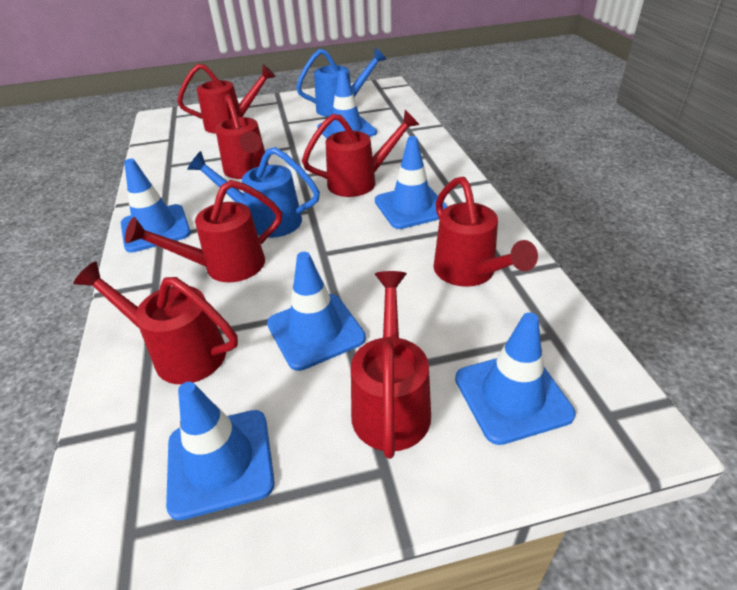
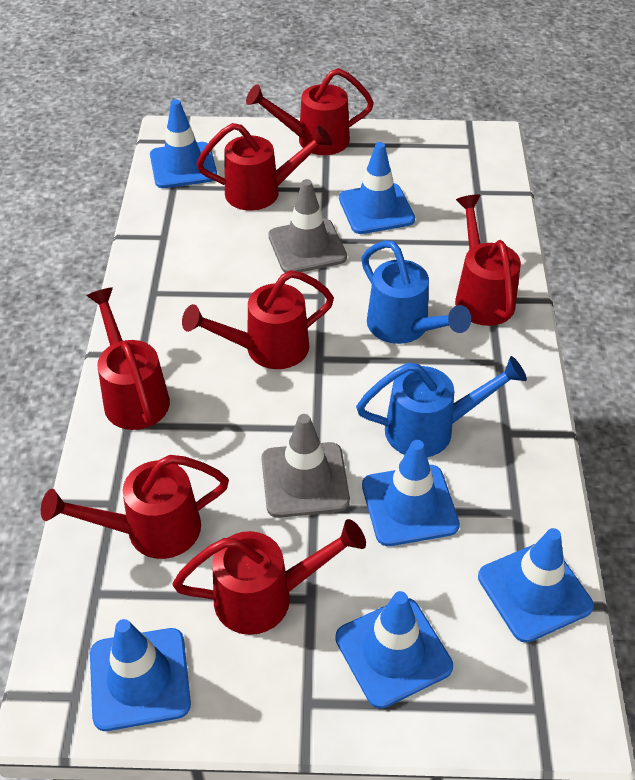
grey traffic cone: 0 -> 2

